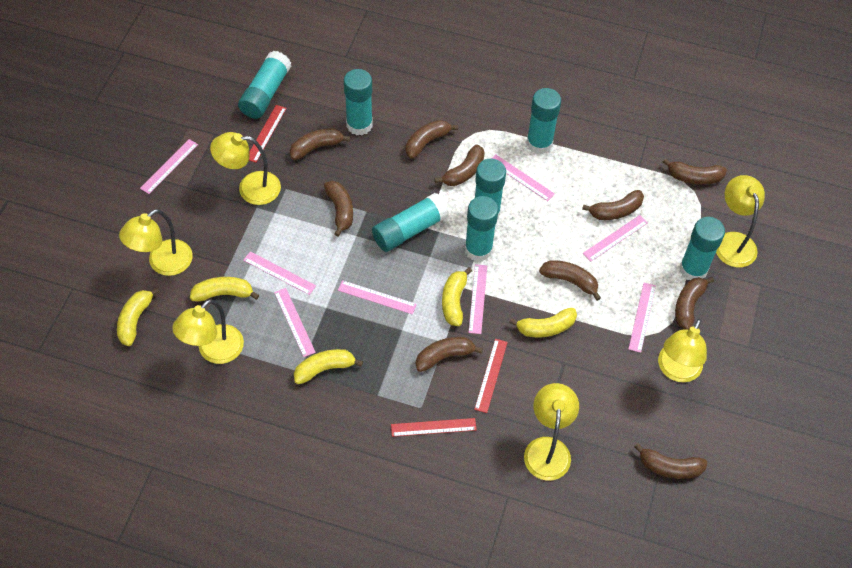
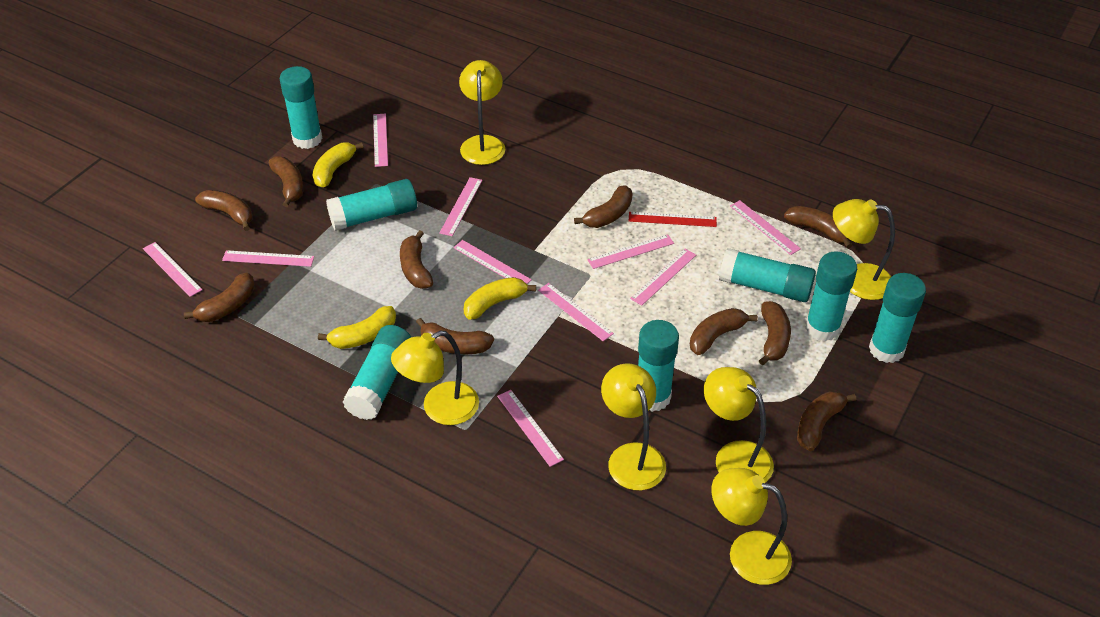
pink ruler: 8 -> 10
red ruler: 3 -> 1
yellow banana: 5 -> 3

